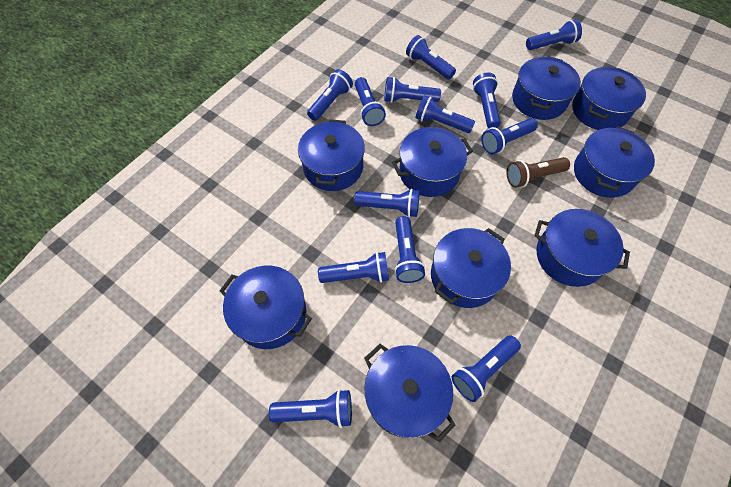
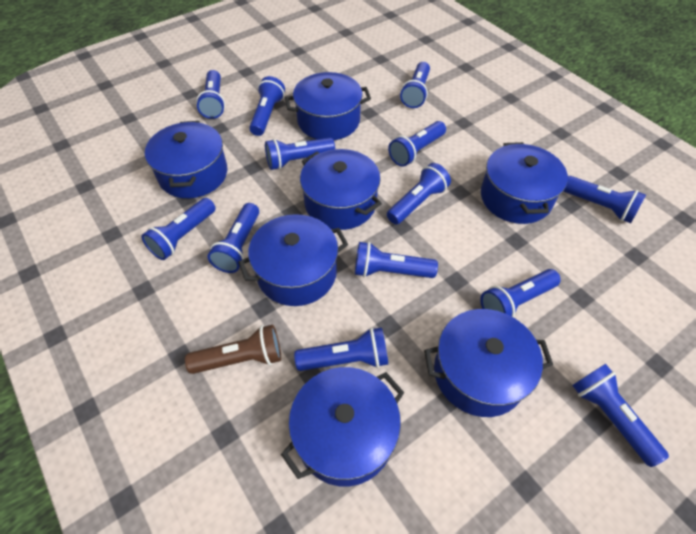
blue pot: 9 -> 7

